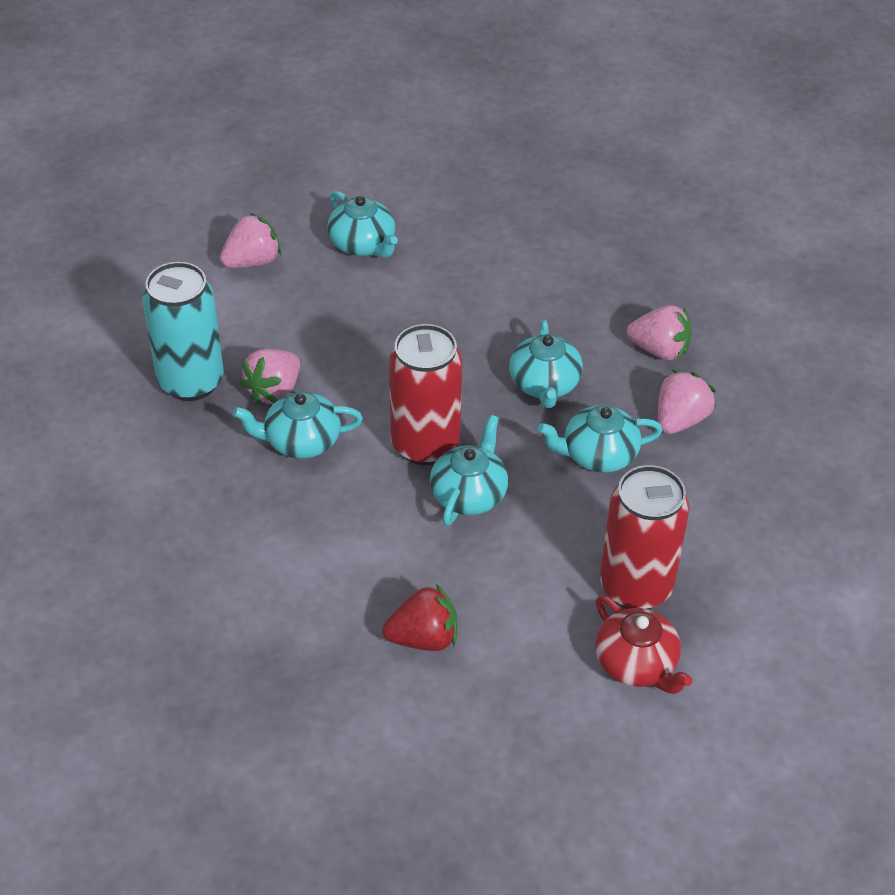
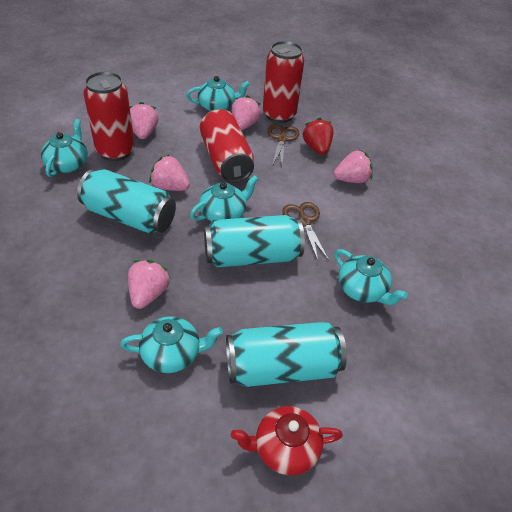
brown scissors: 0 -> 2
pink strawberry: 4 -> 5
red can: 2 -> 3
turquoise can: 1 -> 3

